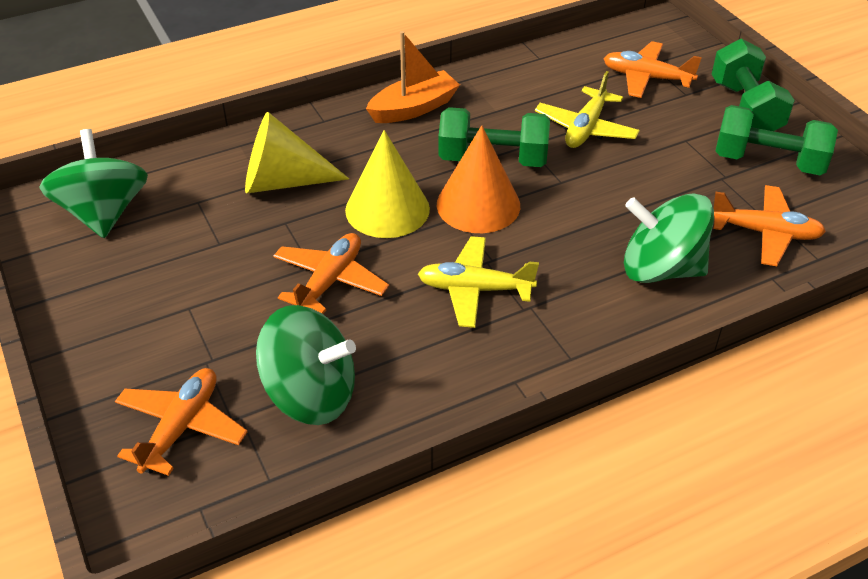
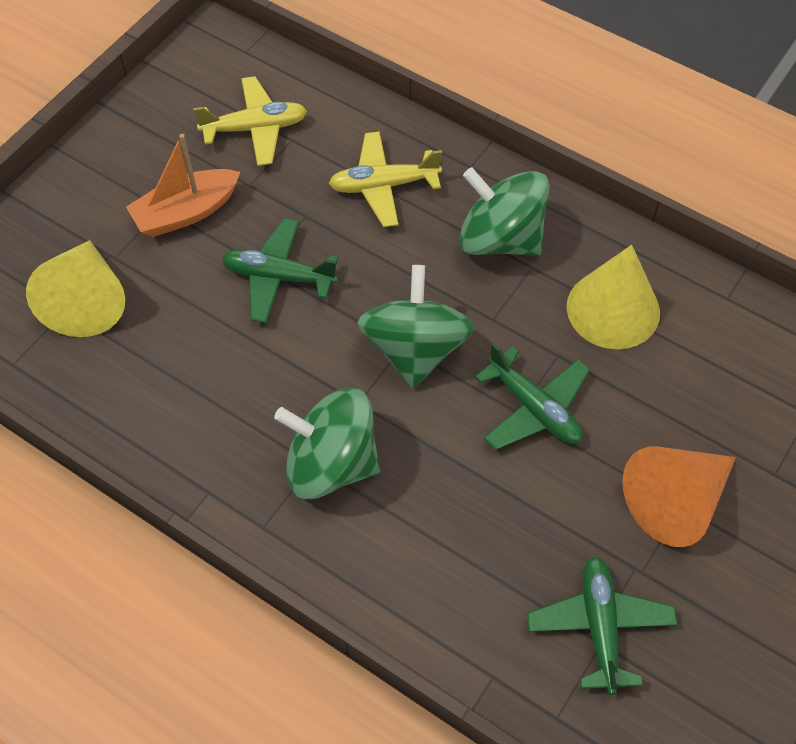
green dumbbell: 3 -> 0
green plane: 0 -> 3
orange plane: 4 -> 0

